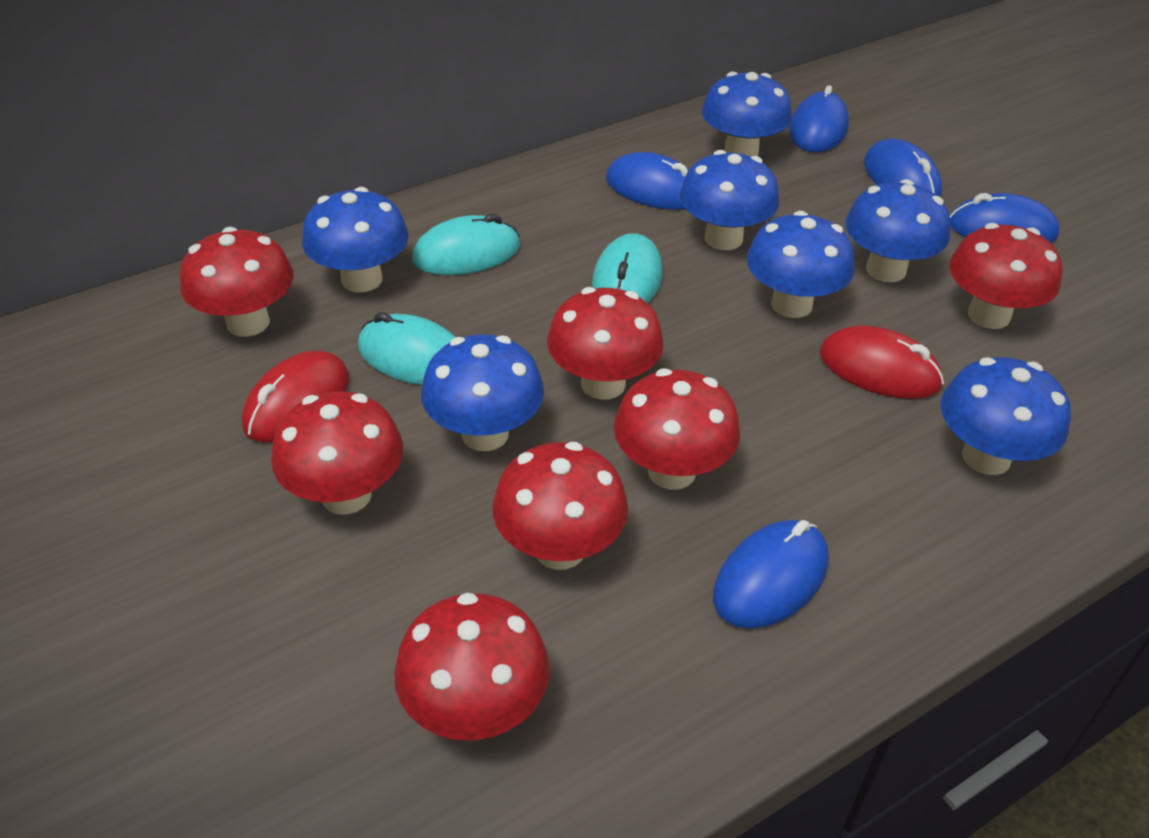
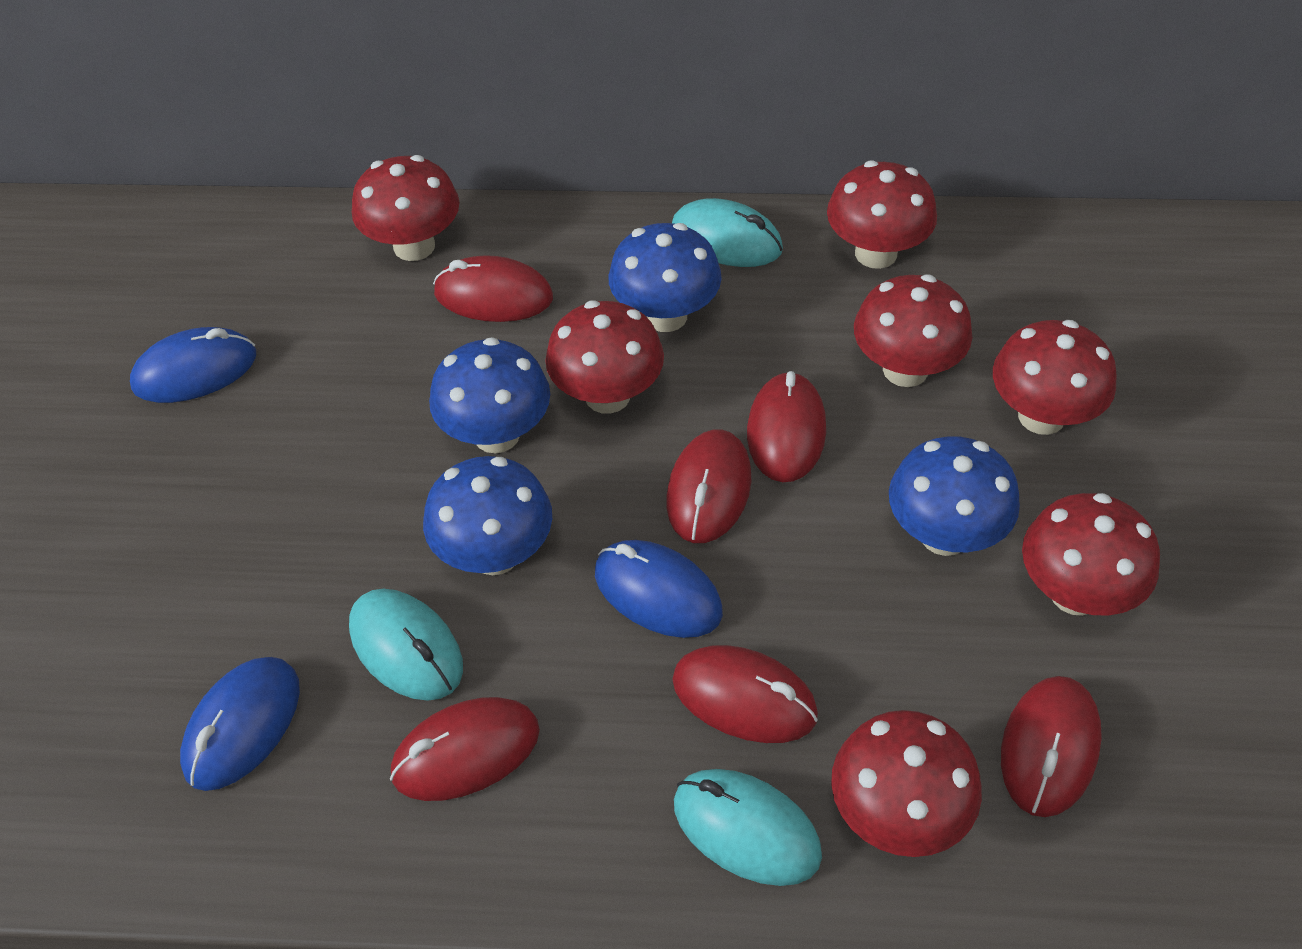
blue mouse: 5 -> 3
blue mushroom: 7 -> 4
red mouse: 2 -> 6

